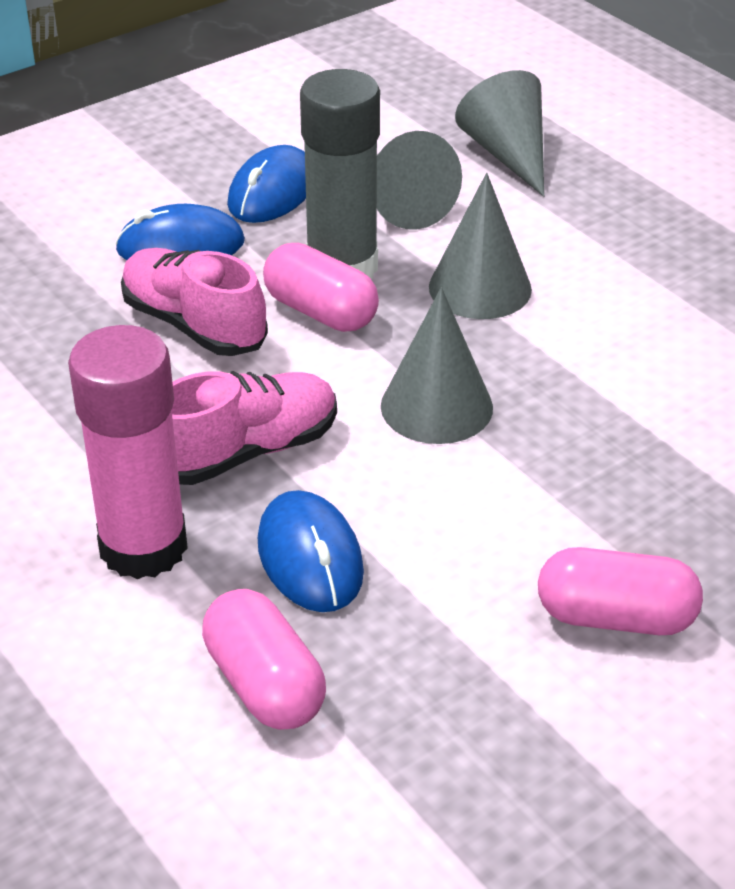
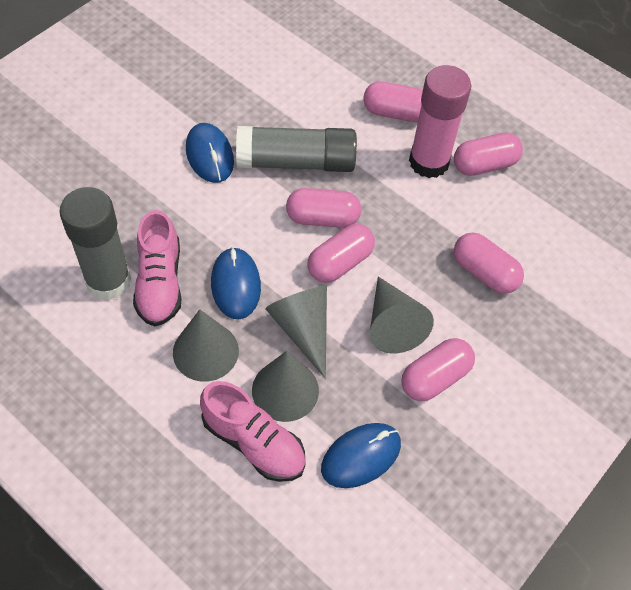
grey glue stick: 1 -> 2
pink capsule: 3 -> 6

